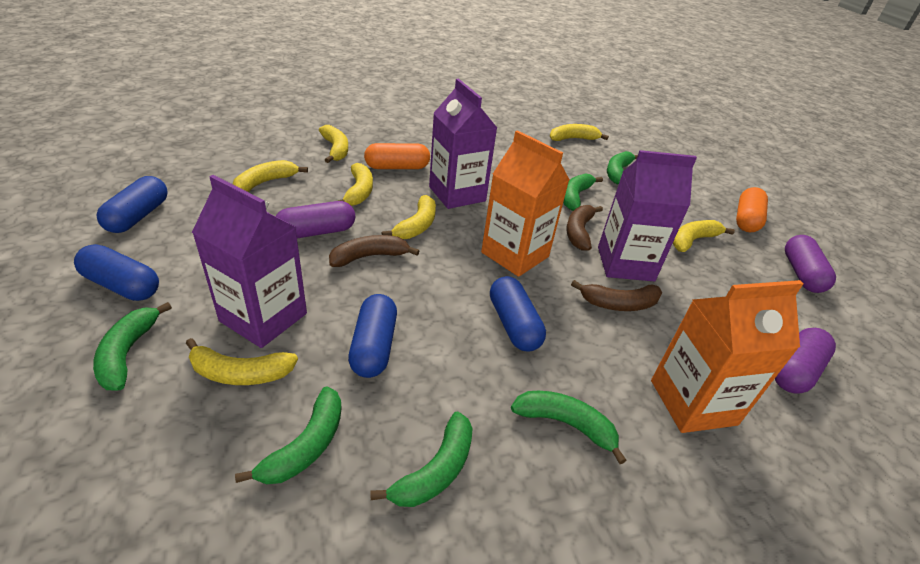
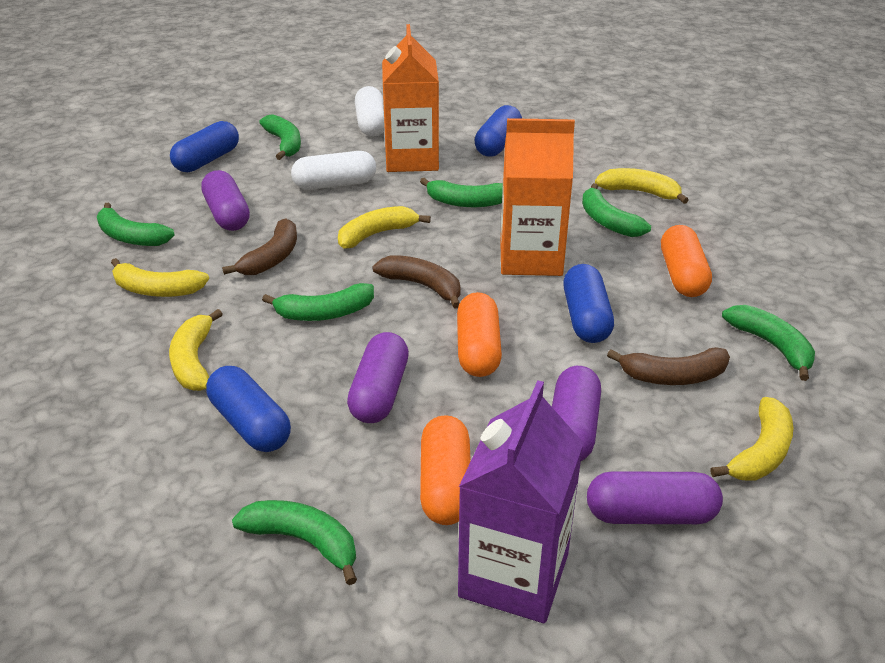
green banana: 6 -> 7
orange capsule: 2 -> 3
purple capsule: 3 -> 4
purple carton: 3 -> 1
white capsule: 0 -> 2
yellow banana: 7 -> 5

